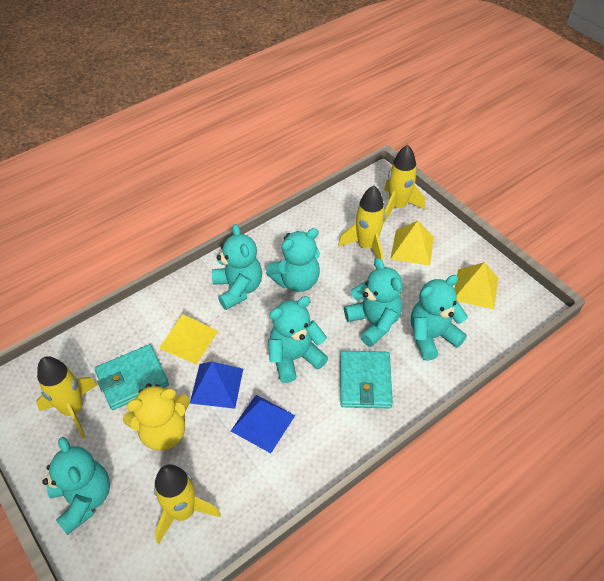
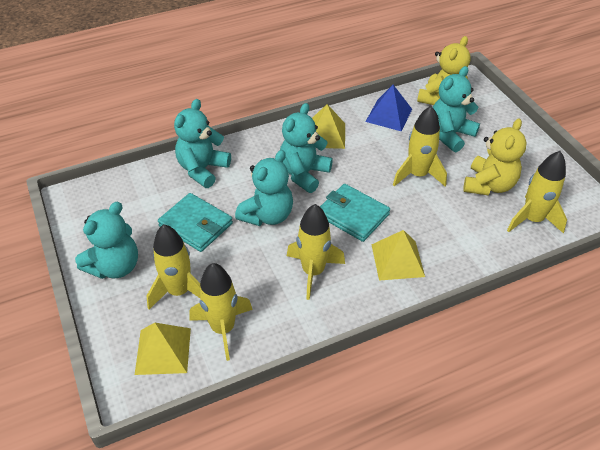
blue pyramid: 2 -> 1
turquoise teddy bear: 6 -> 5
yellow rocket: 4 -> 5
yellow teddy bear: 1 -> 2

